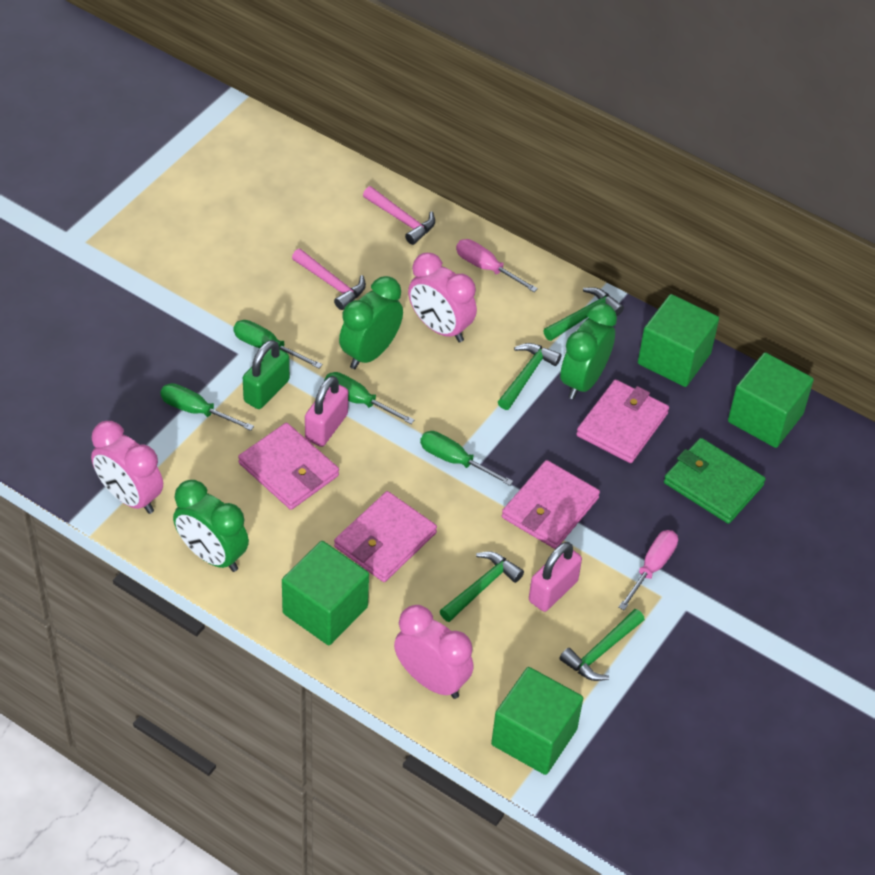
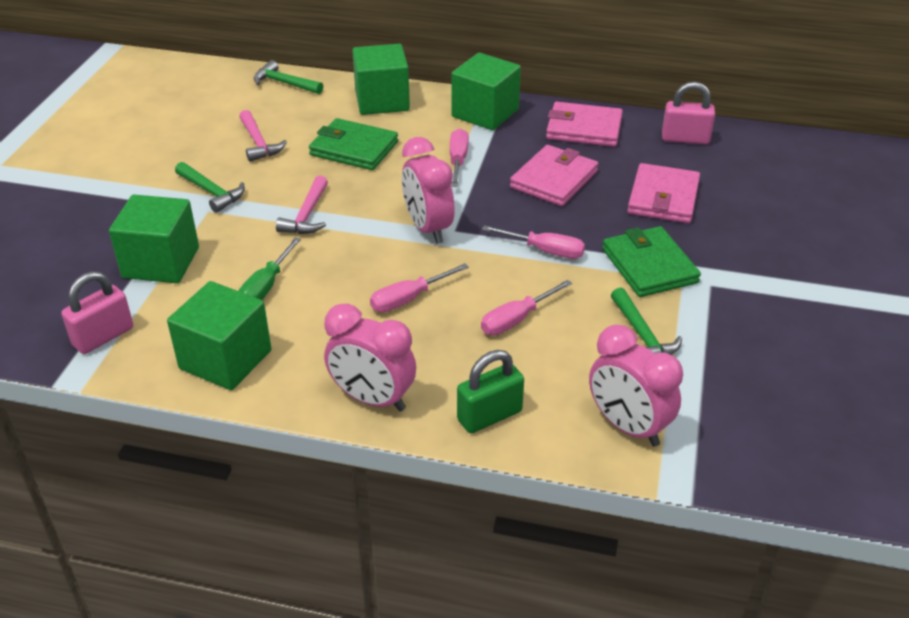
green clock: 3 -> 0
green hammer: 4 -> 3
green screwdriver: 4 -> 1
green wallet: 1 -> 2
pink screwdriver: 2 -> 4
pink wallet: 4 -> 3

